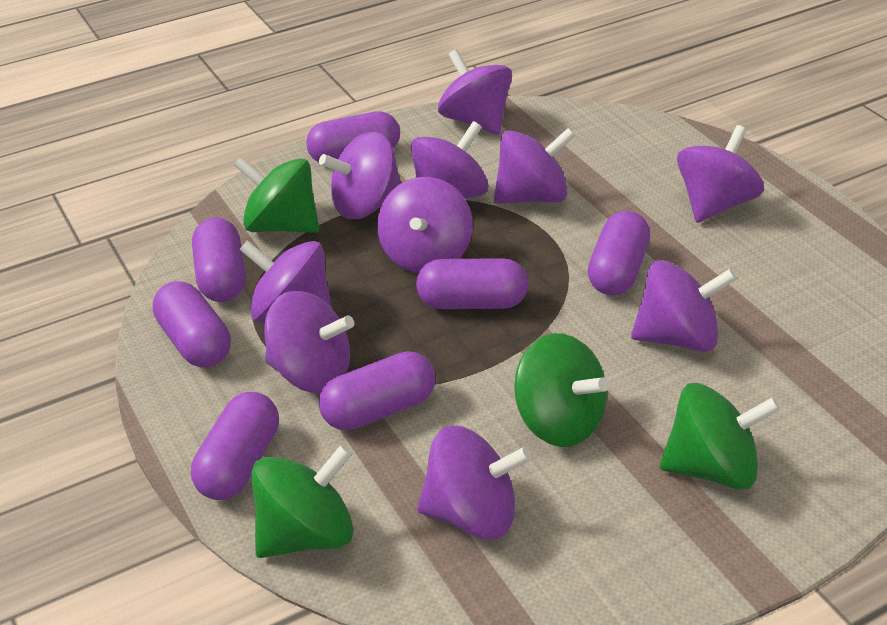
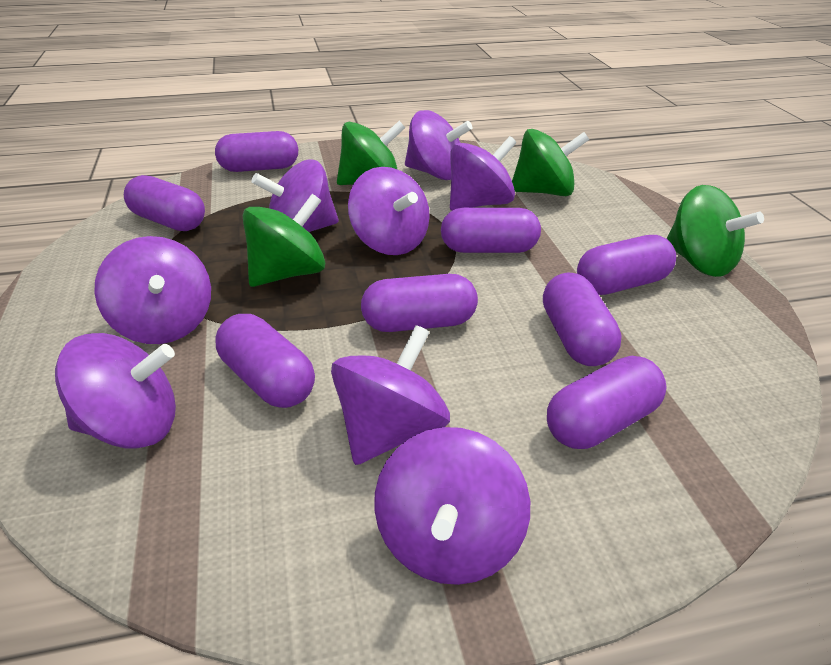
purple capsule: 7 -> 8
purple spinning top: 10 -> 8

